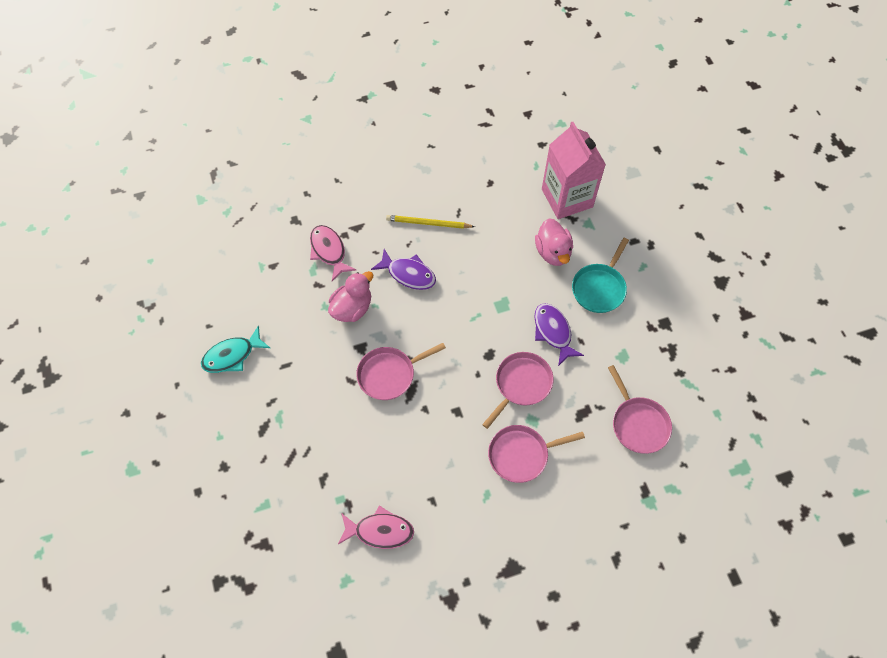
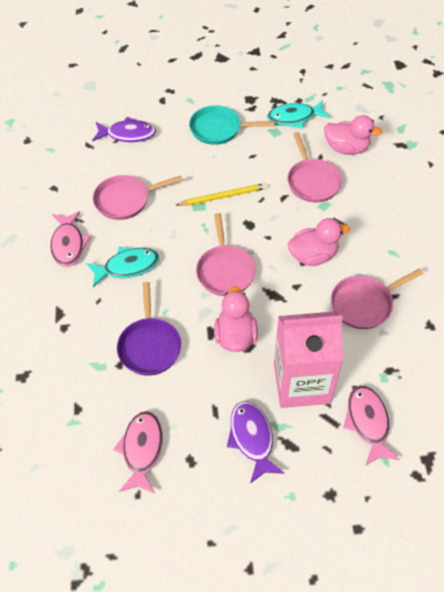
pink duck: 2 -> 3
pink fish: 2 -> 3
purple pan: 0 -> 1
turquoise fish: 1 -> 2

